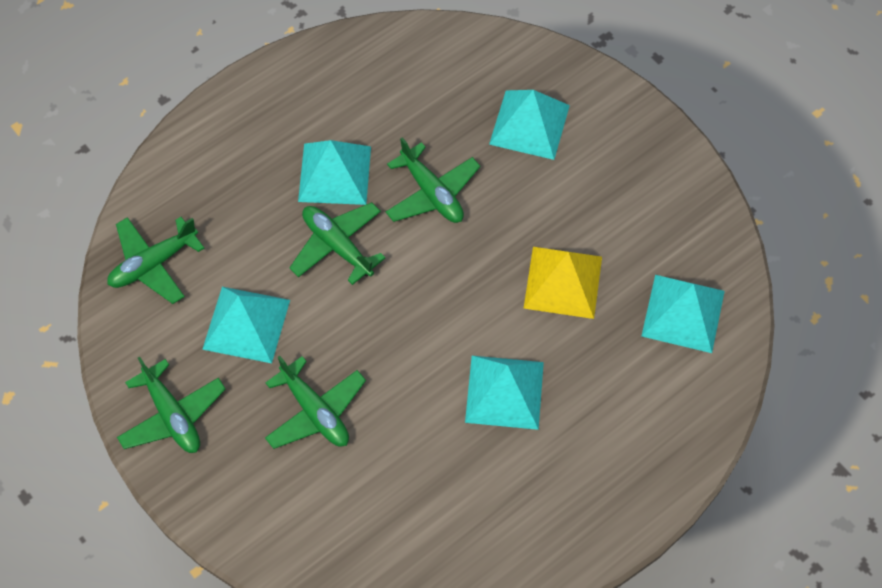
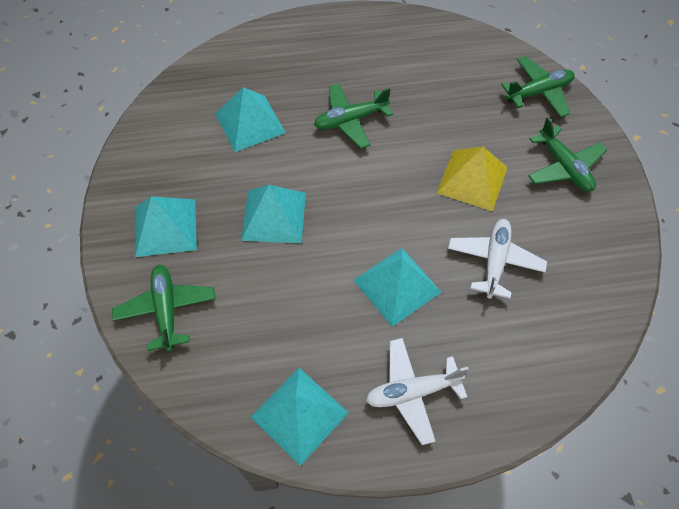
green plane: 5 -> 4
white plane: 0 -> 2

